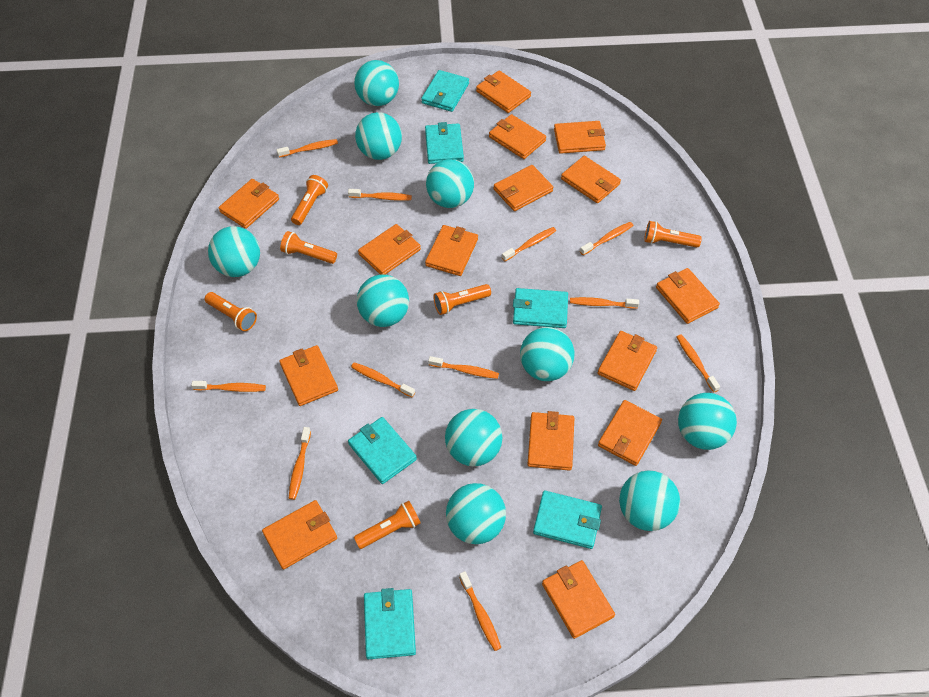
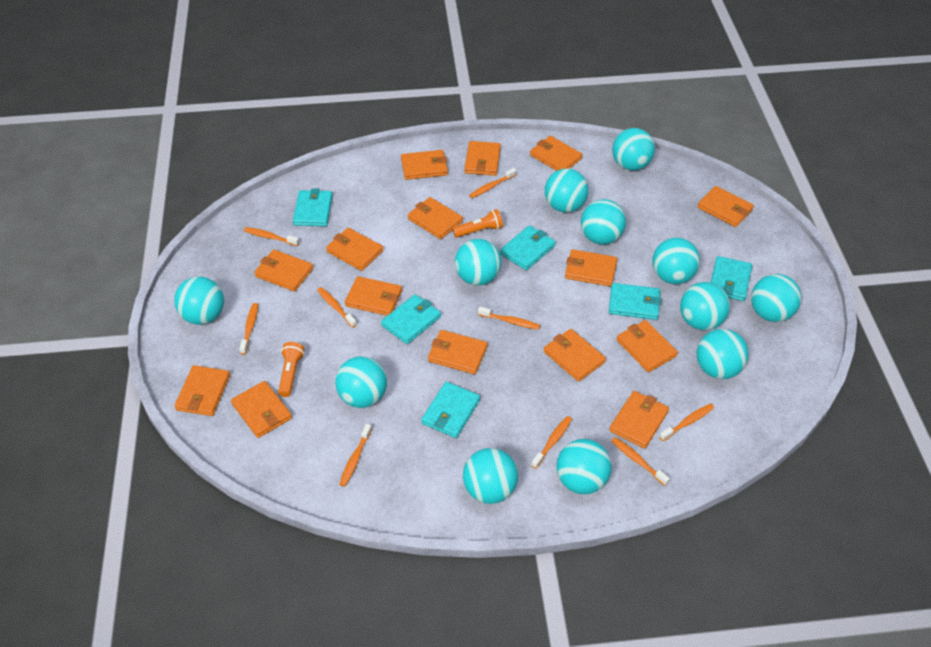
orange flashlight: 6 -> 2
orange toothbrush: 11 -> 9
turquoise ball: 10 -> 12

